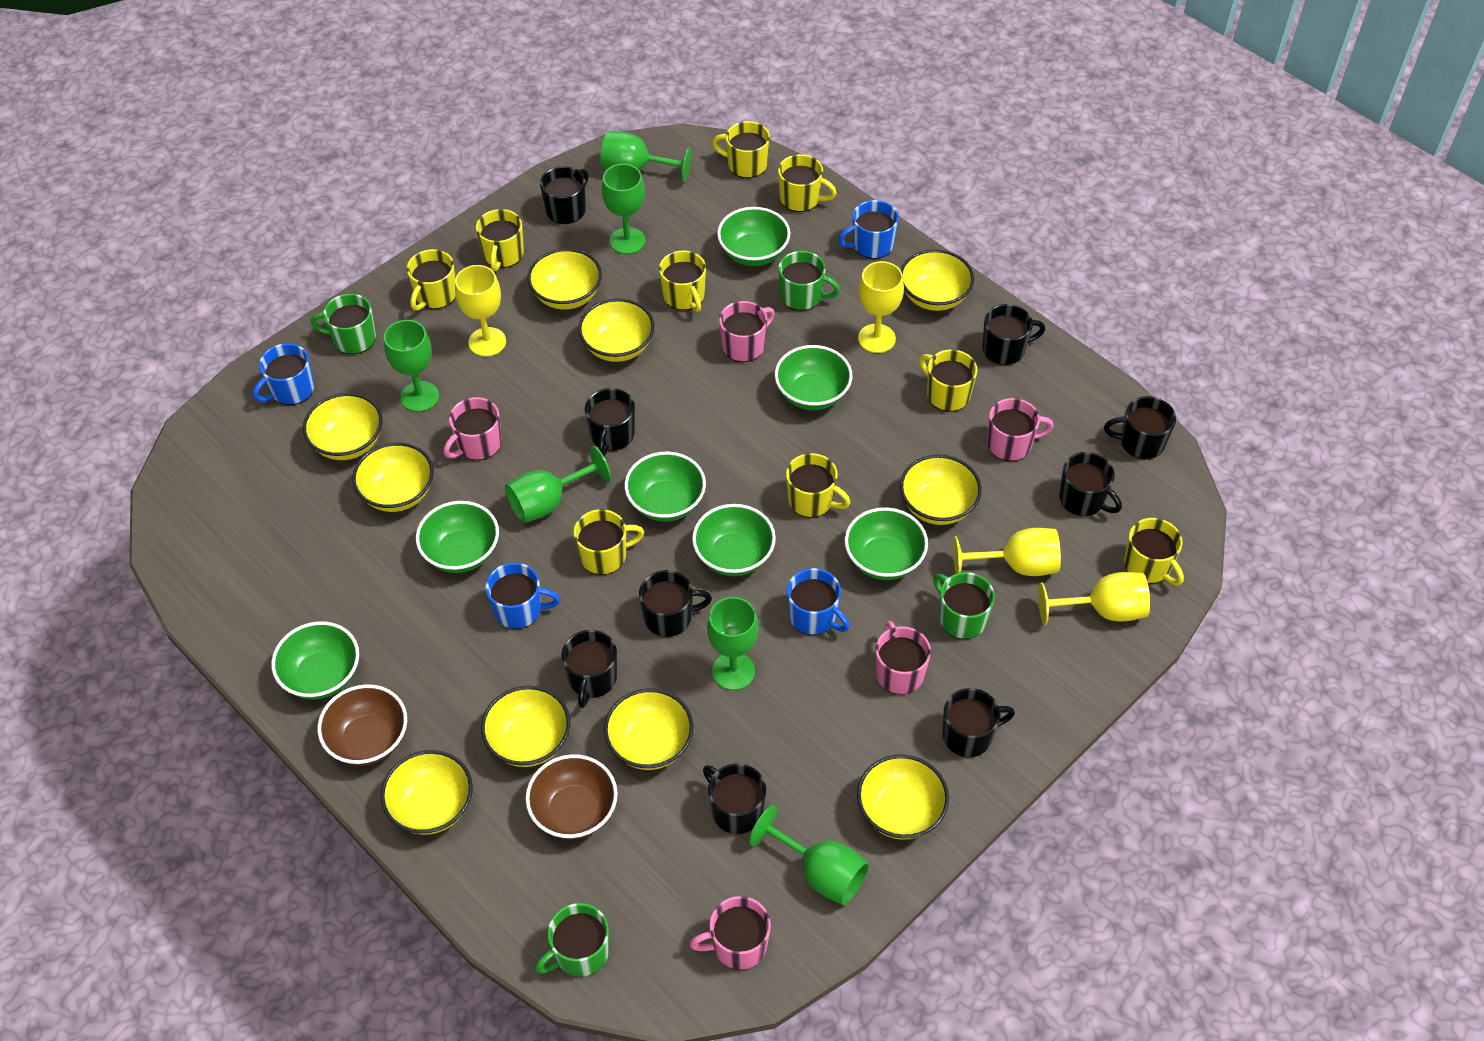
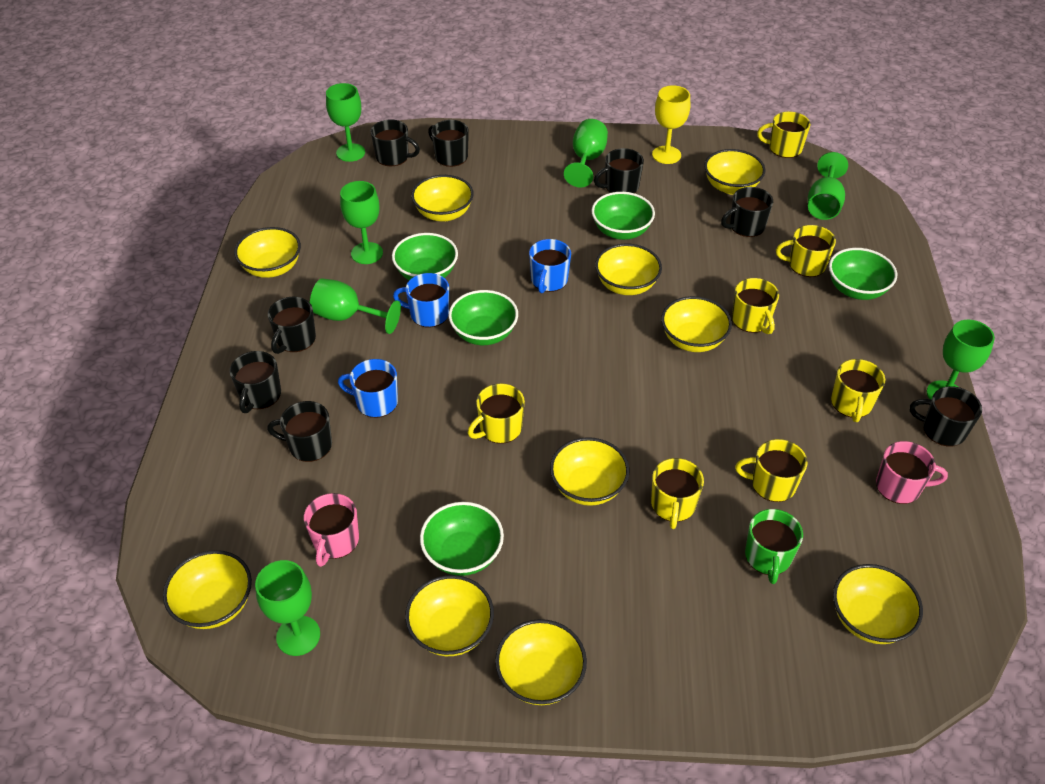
black mug: 9 -> 8
blue mug: 4 -> 3
brown bowl: 2 -> 0
green bowl: 7 -> 5
green goblet: 6 -> 7
green mug: 4 -> 1
pink mug: 5 -> 2
yellow goblet: 4 -> 1
yellow mug: 9 -> 7

